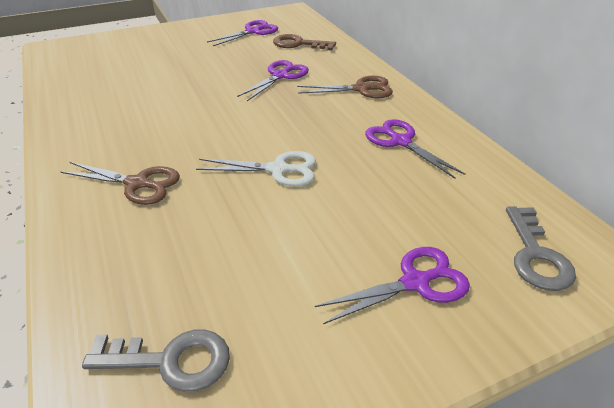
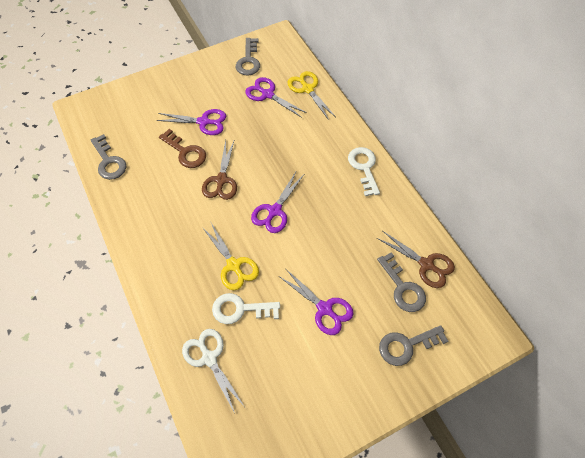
grey key: 2 -> 4
white key: 0 -> 2
yellow scissors: 0 -> 2

